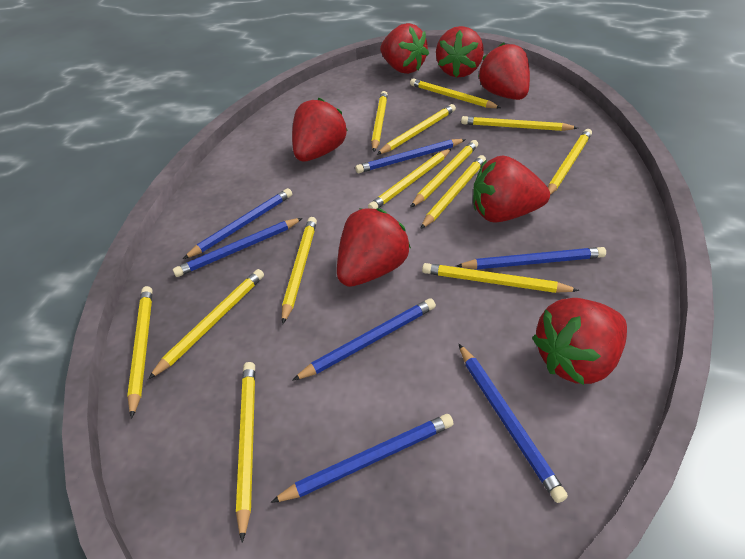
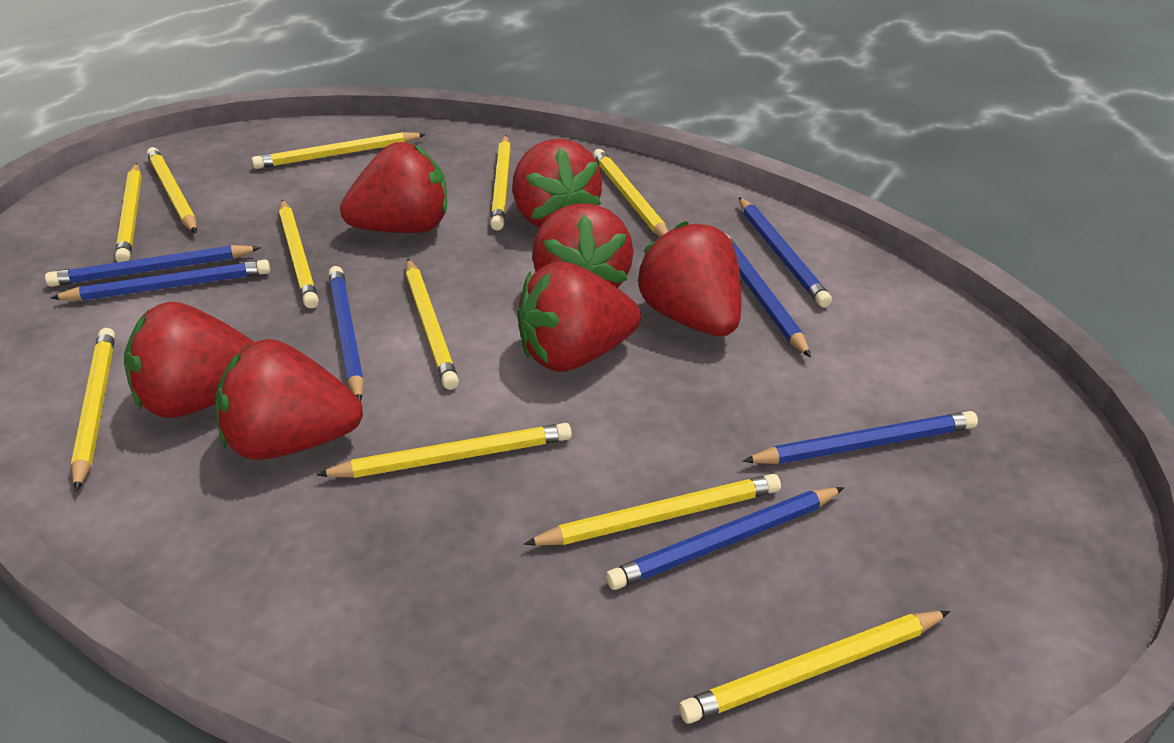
yellow pencil: 13 -> 11

